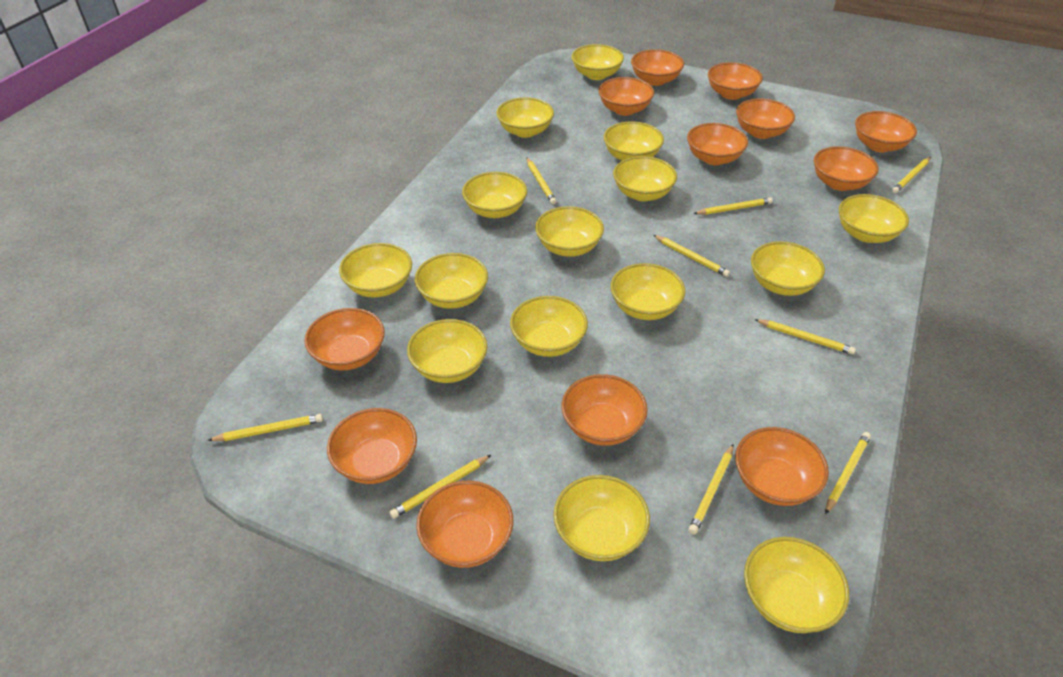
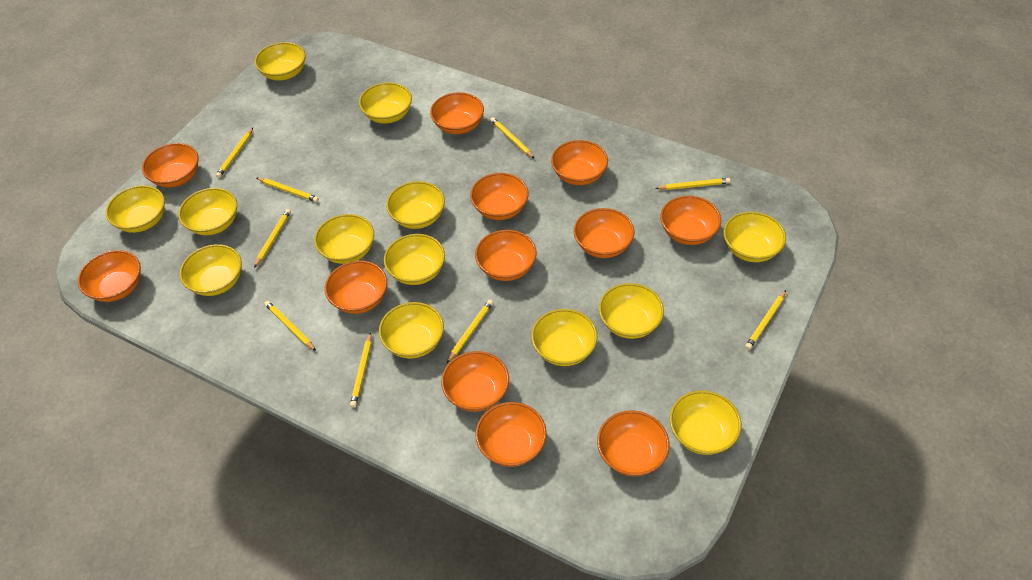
yellow bowl: 15 -> 13

